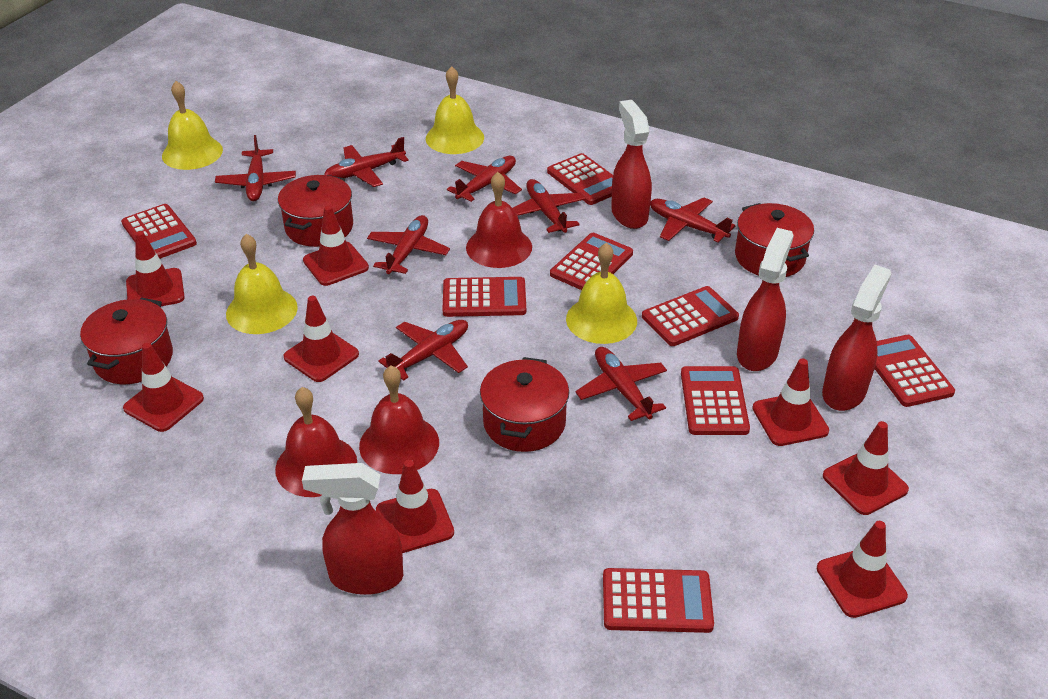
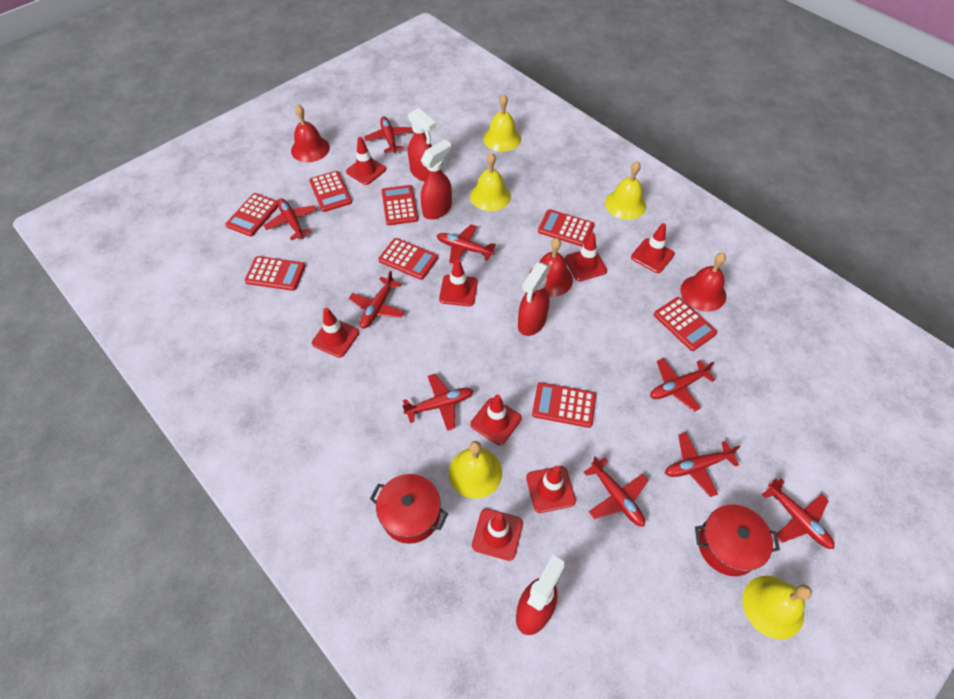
red plane: 8 -> 9
red pot: 4 -> 2
yellow bell: 4 -> 5

